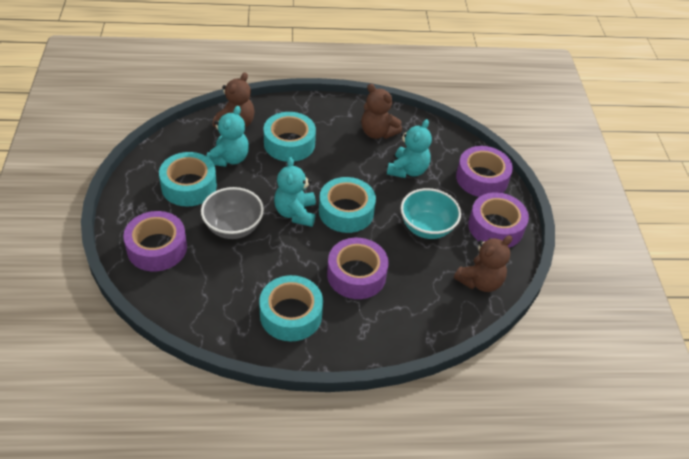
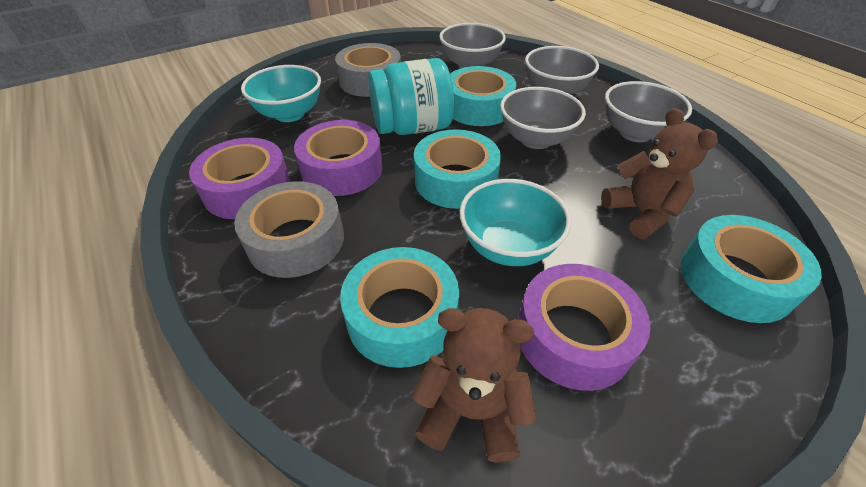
brown teddy bear: 3 -> 2
grey bowl: 1 -> 4
grey tape: 0 -> 2
purple tape: 4 -> 3
turquoise bowl: 1 -> 2
turquoise jar: 0 -> 1
turquoise teddy bear: 3 -> 0

